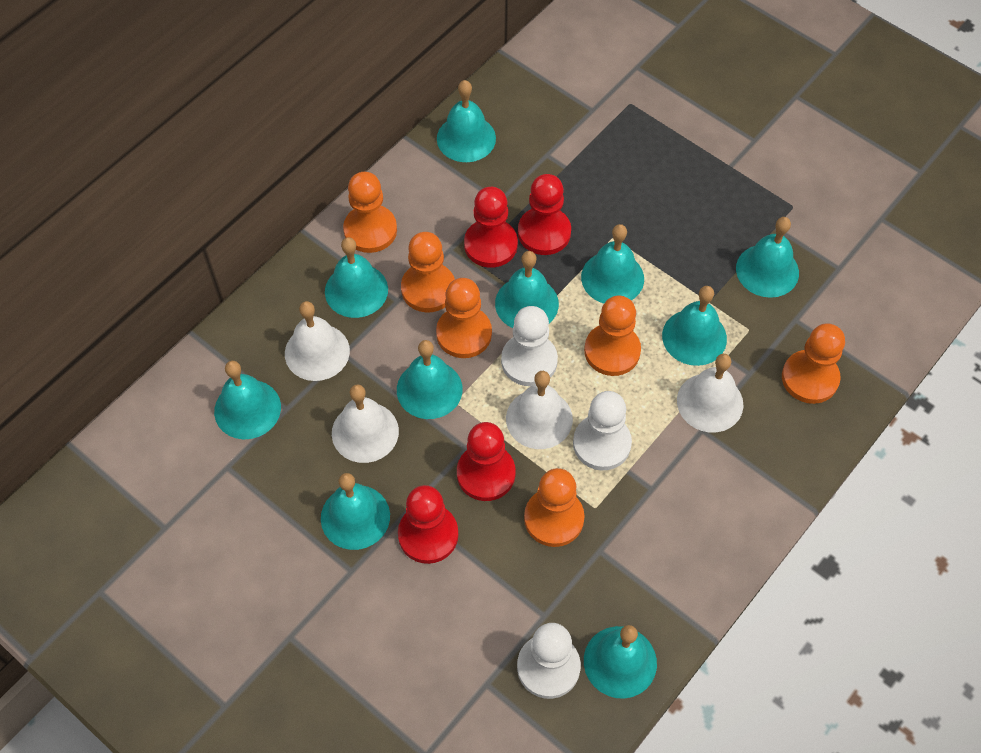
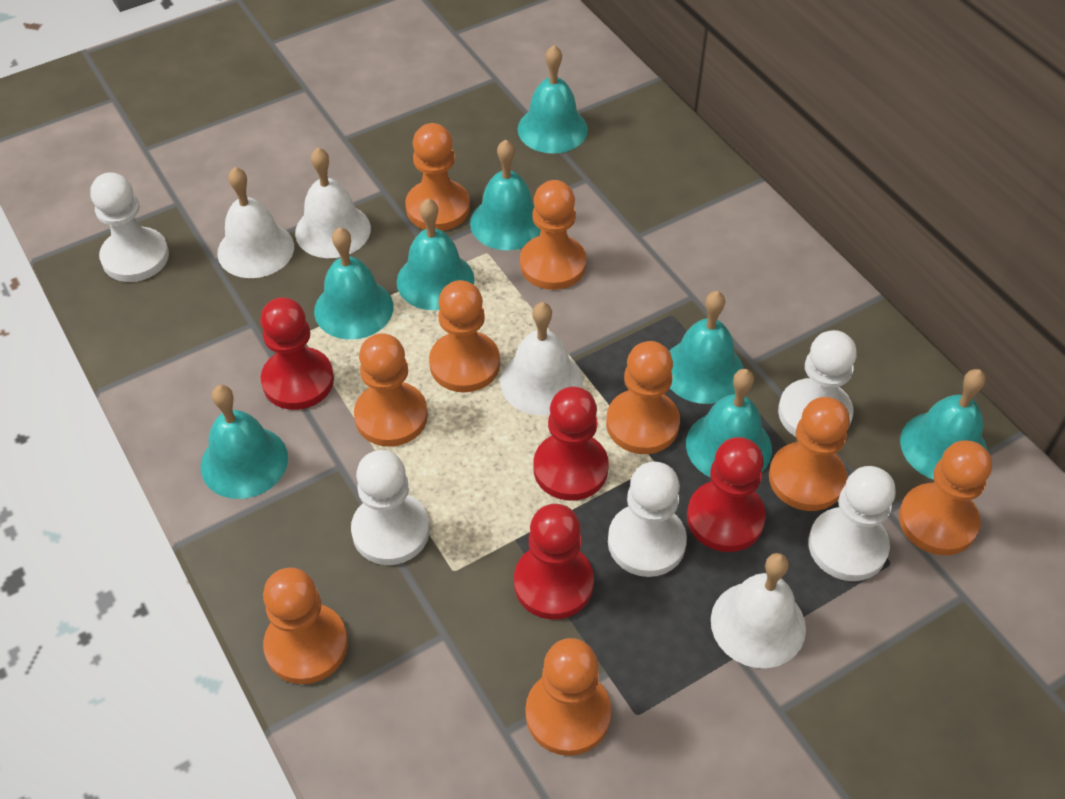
orange pawn: 6 -> 9
turquoise bell: 10 -> 8
white pawn: 3 -> 5

